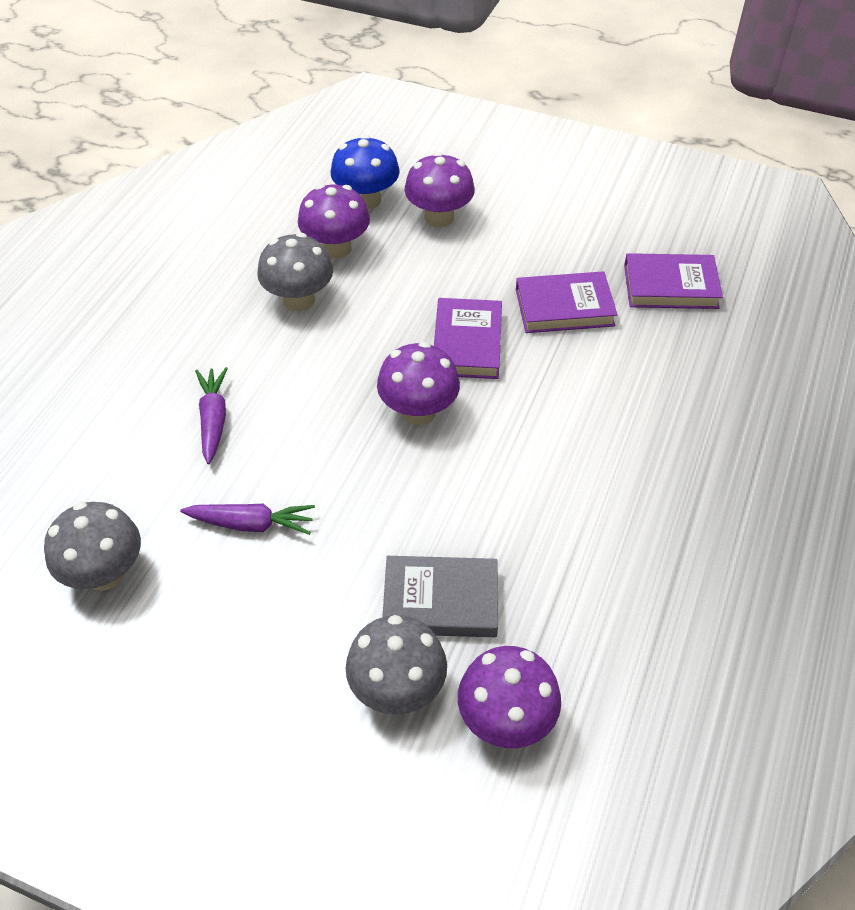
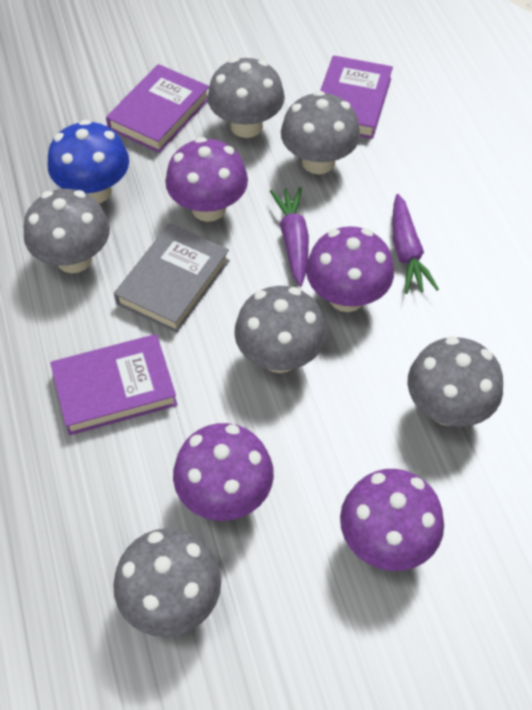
grey mushroom: 3 -> 6

